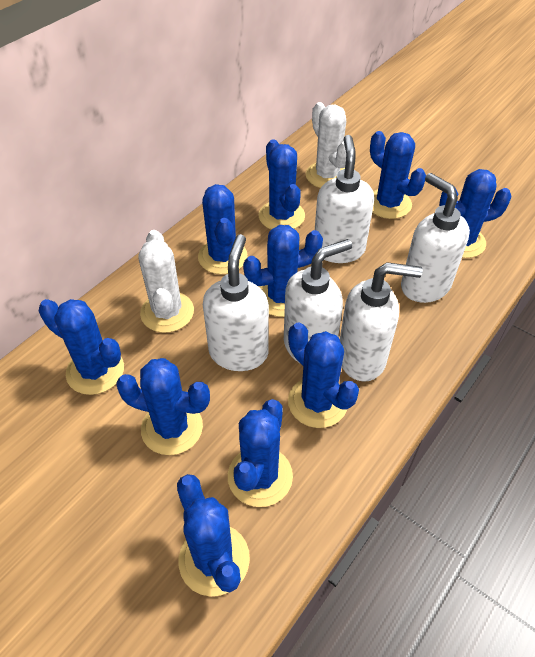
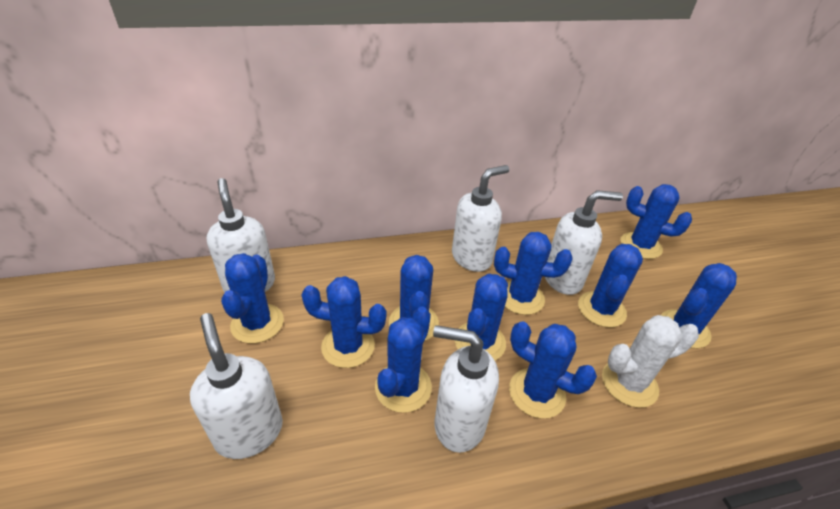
white cactus: 2 -> 1

